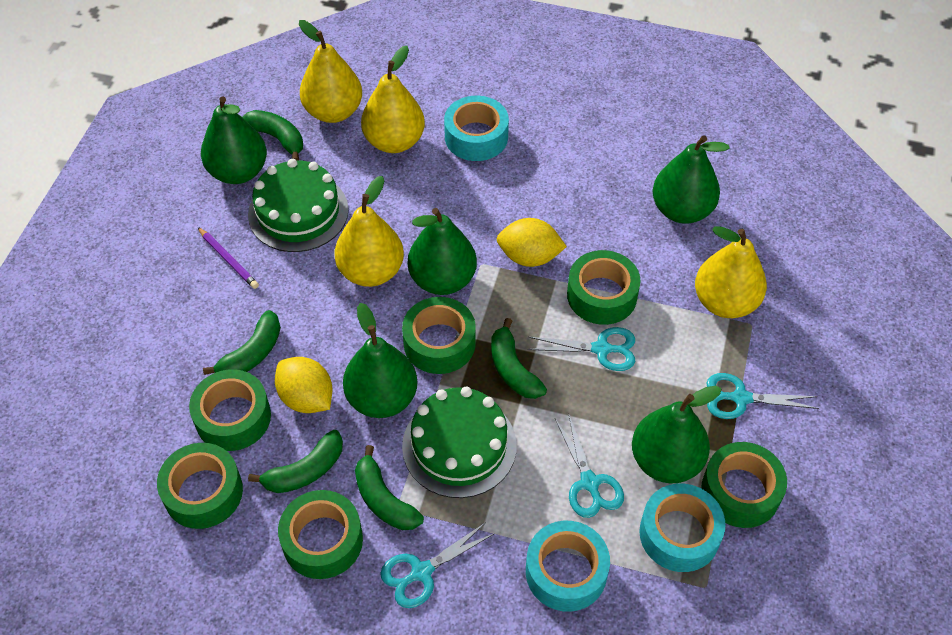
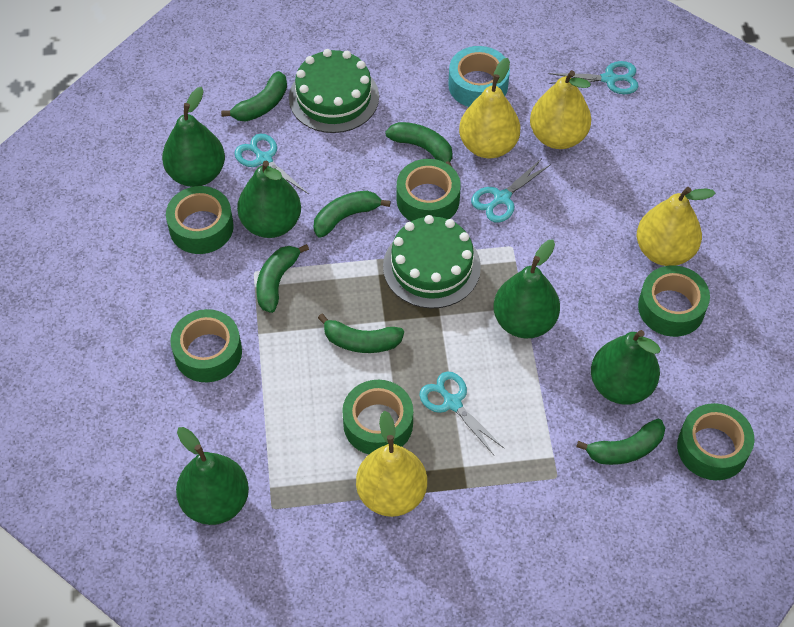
green banana: 5 -> 6
purple pencil: 1 -> 0
turquoise tape: 3 -> 1
yellow lemon: 2 -> 0

